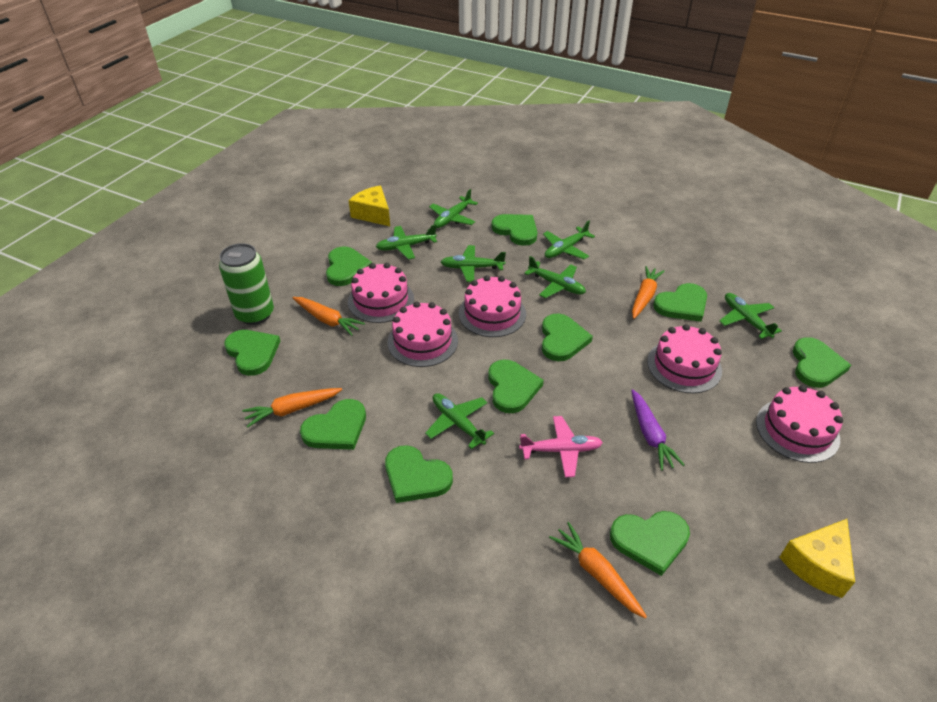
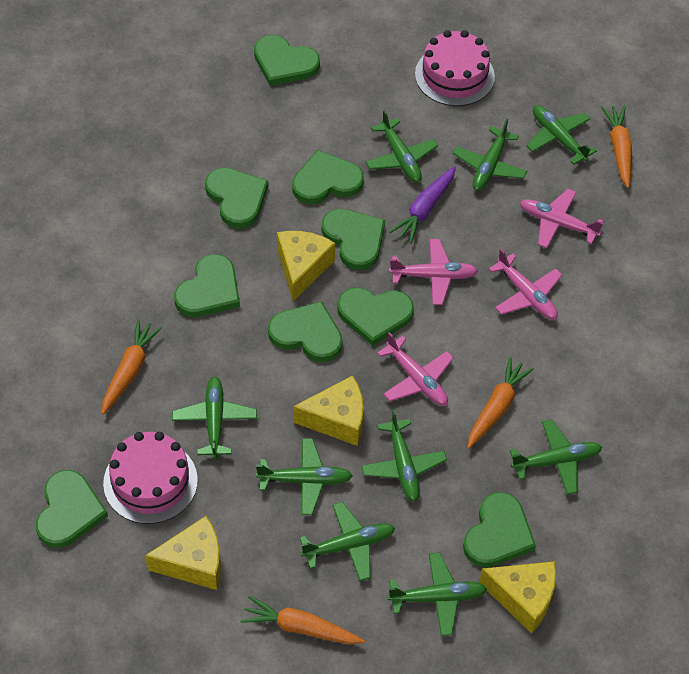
green can: 1 -> 0
green heart: 10 -> 9
green plane: 7 -> 9
pink cake: 5 -> 2
pink plane: 1 -> 4
yellow cheese: 2 -> 4

